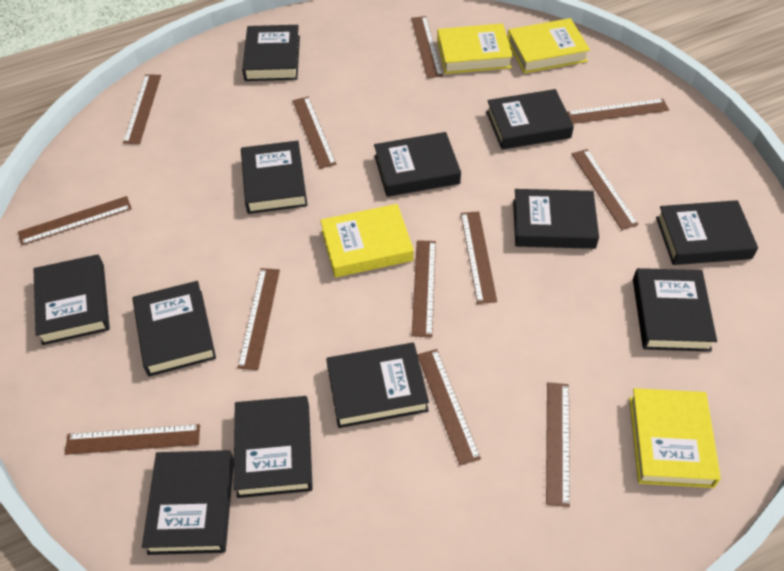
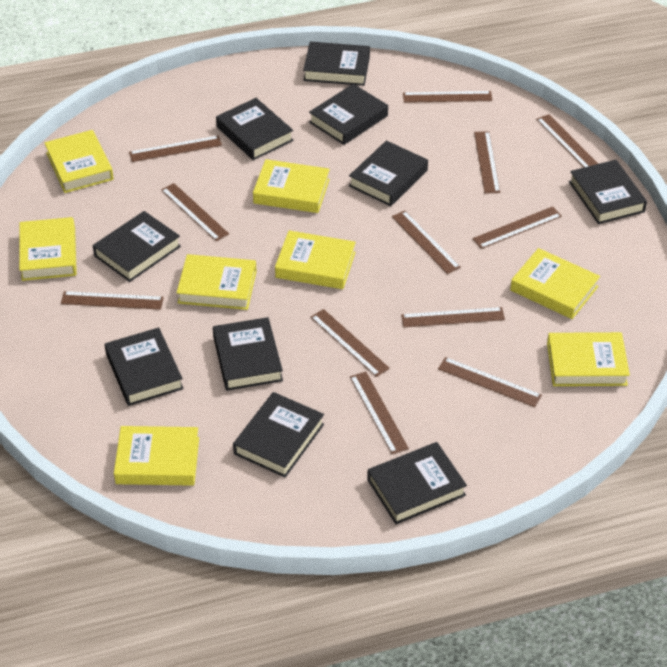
black book: 12 -> 10
yellow book: 4 -> 8

